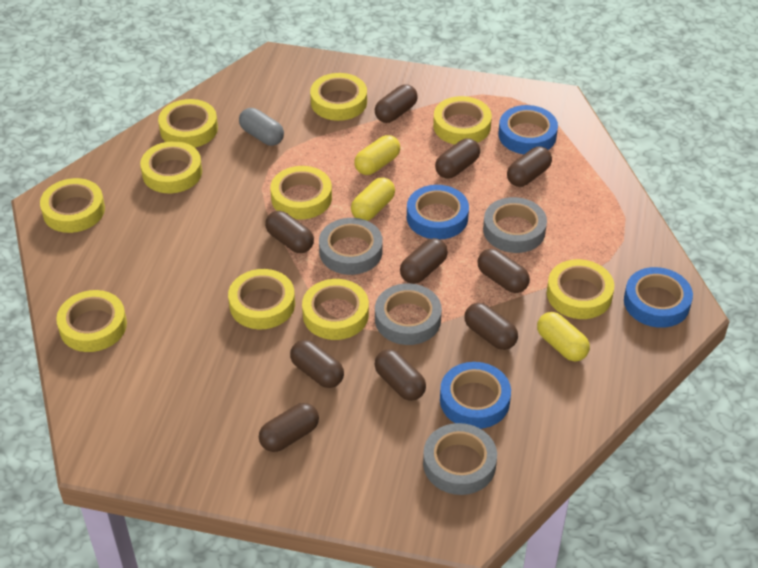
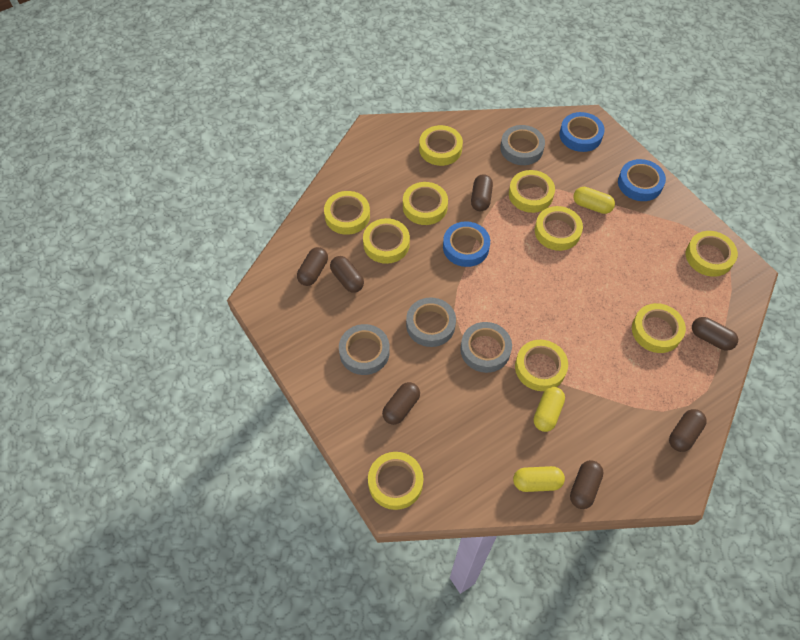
blue tape: 4 -> 3
brown capsule: 10 -> 7
grey capsule: 1 -> 0

